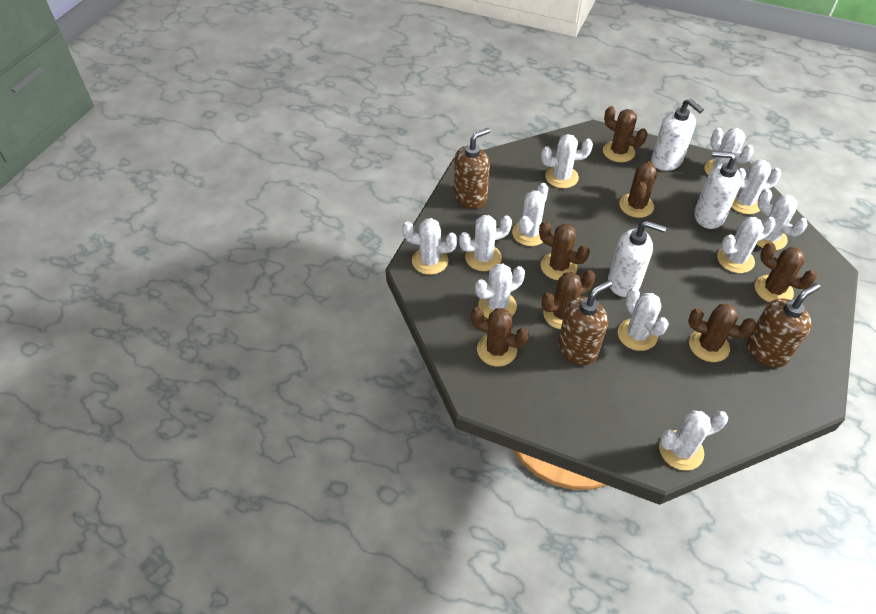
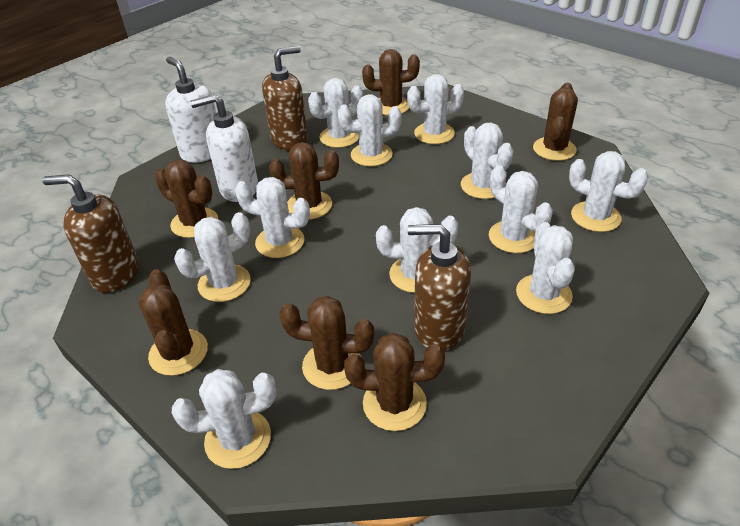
white soap dispenser: 3 -> 2

